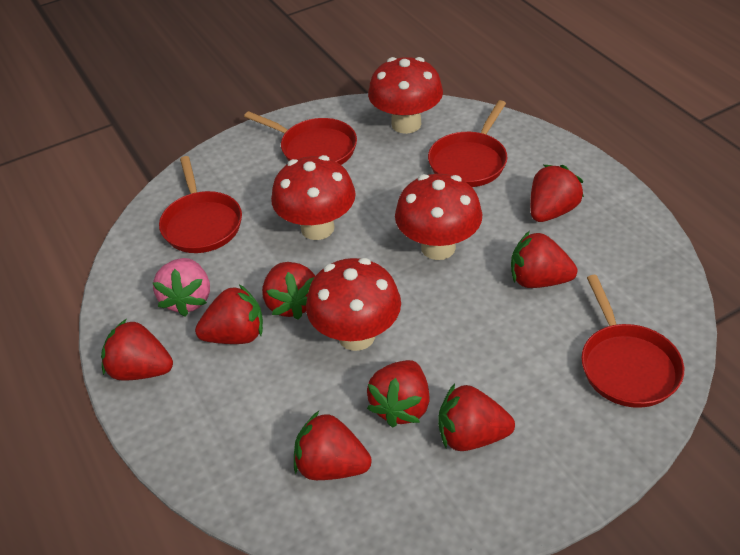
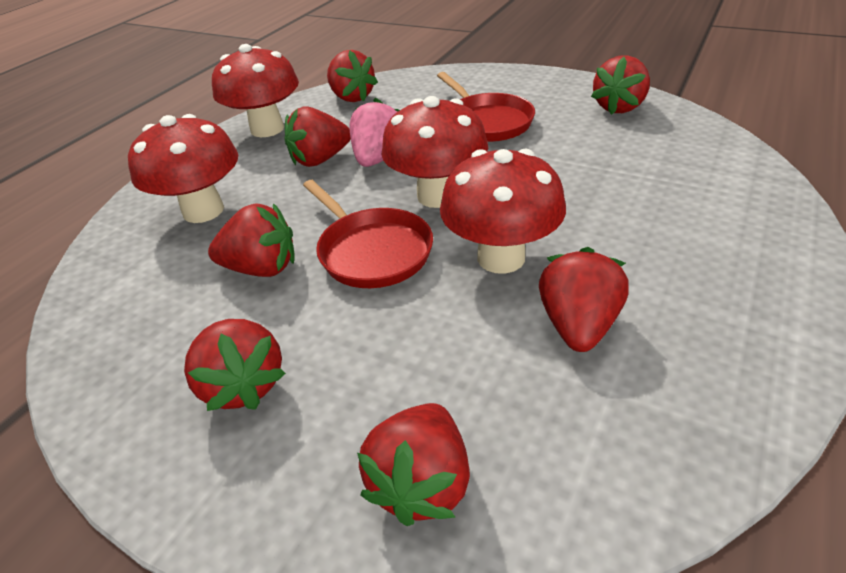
red pan: 4 -> 2
red strawberry: 8 -> 7

